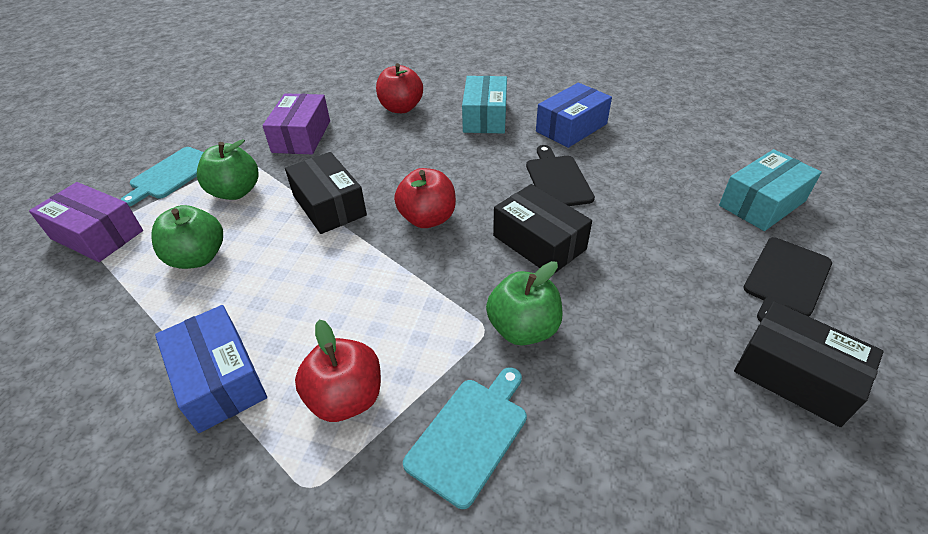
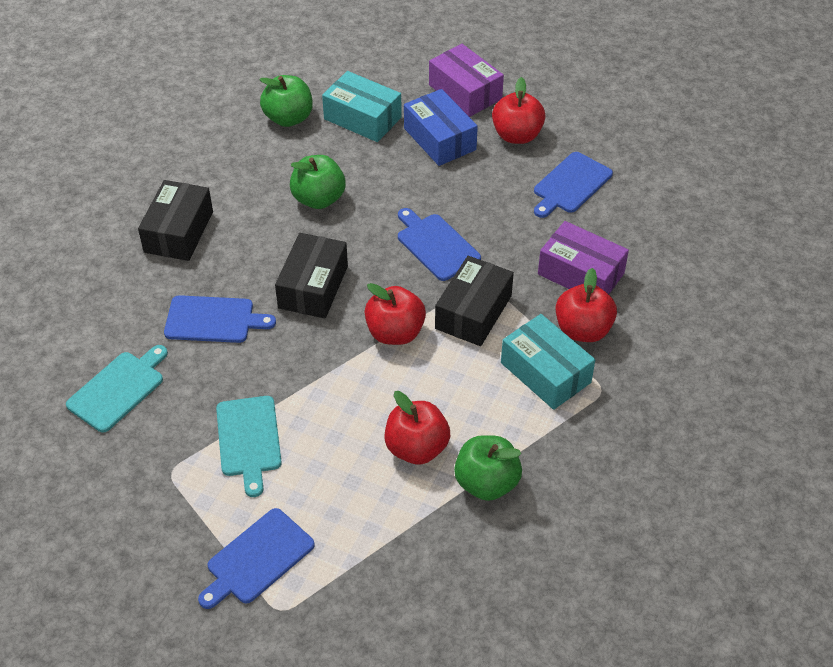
black cutting board: 2 -> 0
blue box: 2 -> 1
blue cutting board: 0 -> 4
red apple: 3 -> 4

